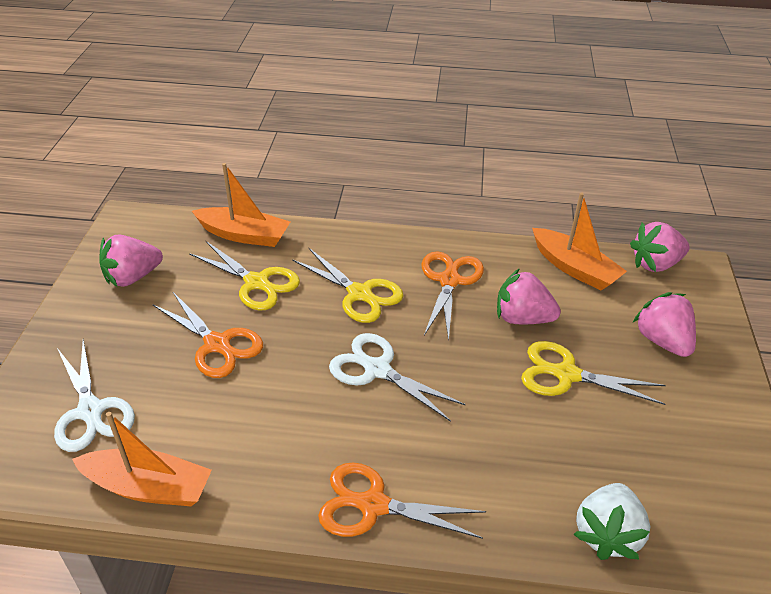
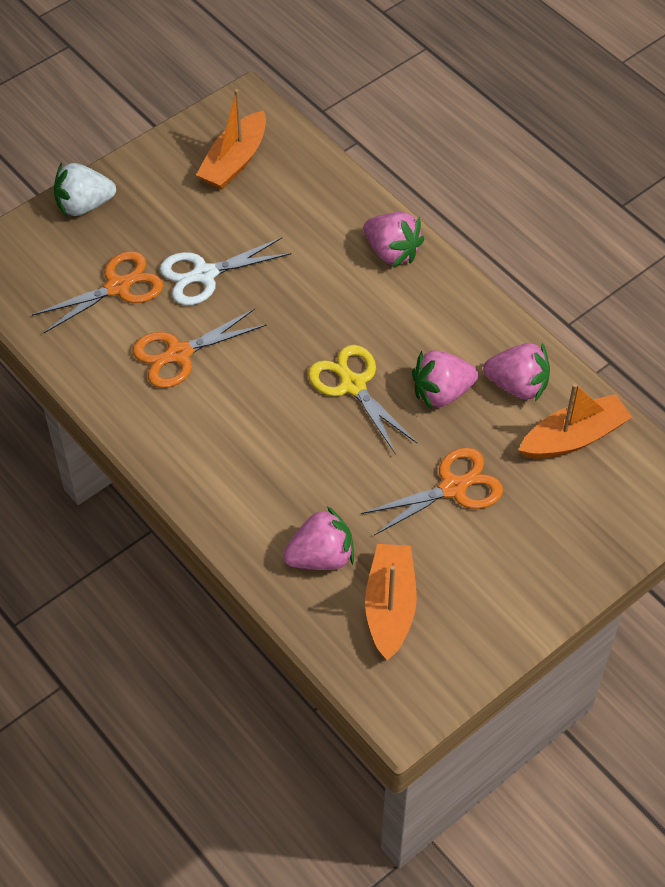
white scissors: 2 -> 1
yellow scissors: 3 -> 1

